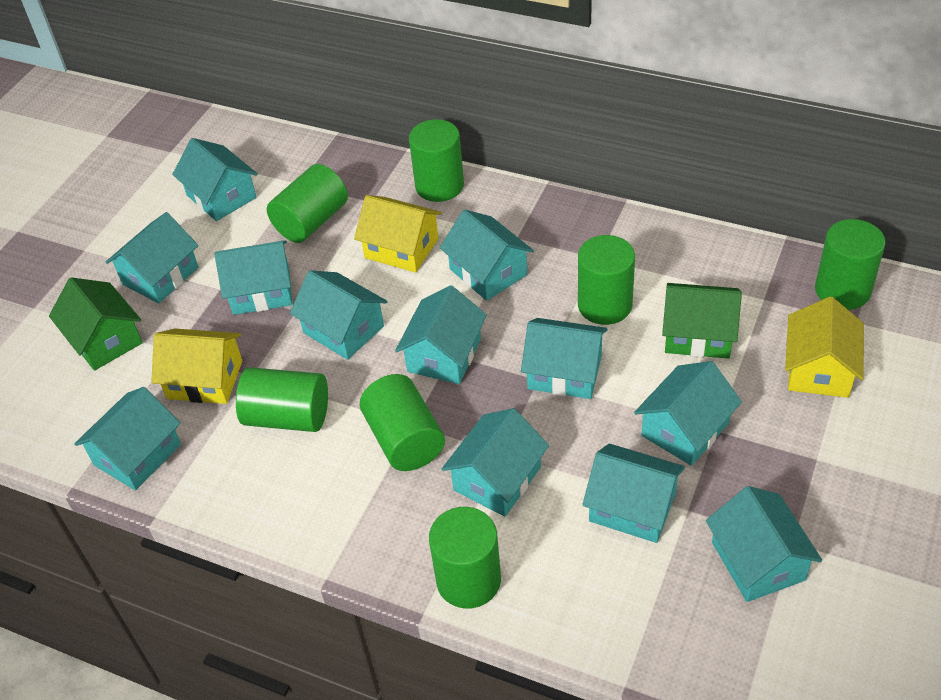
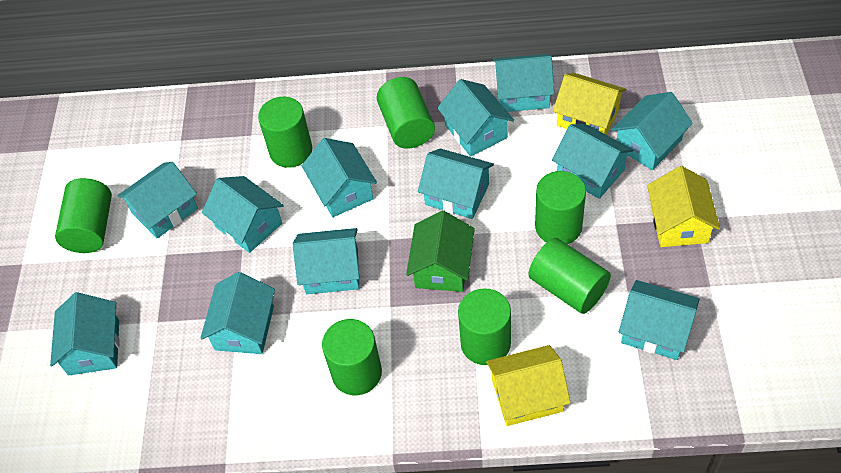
green house: 2 -> 1

